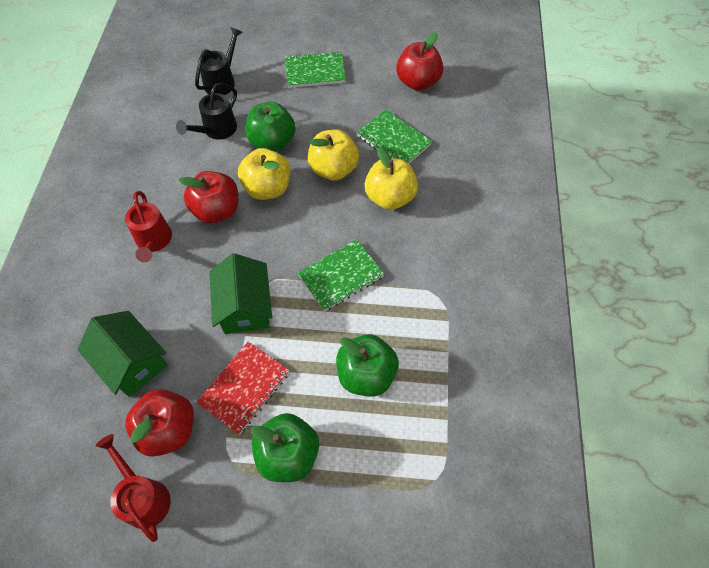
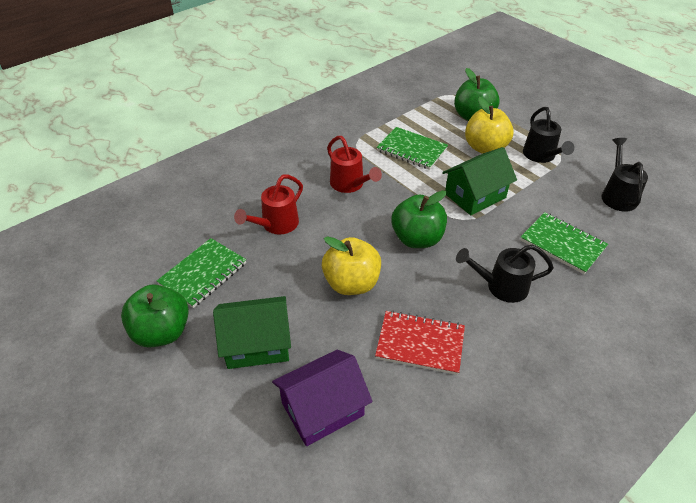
black watering can: 2 -> 3
purple house: 0 -> 1
red apple: 3 -> 0
yellow apple: 3 -> 2

